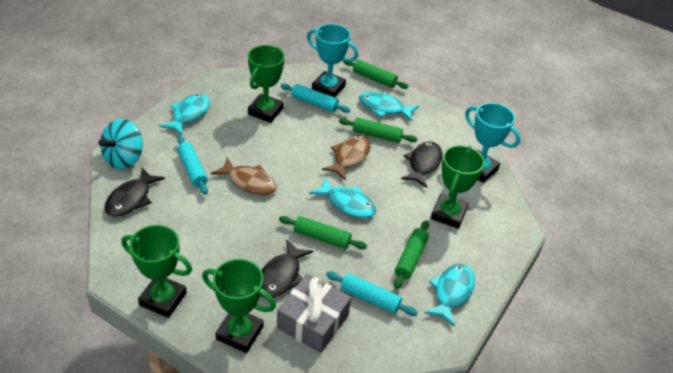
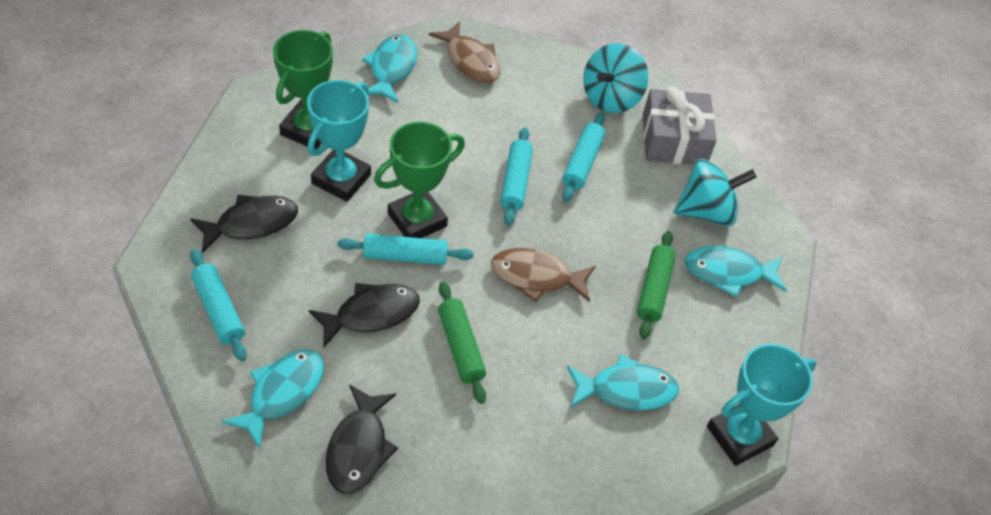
green rolling pin: 4 -> 2
green trophy: 4 -> 2
turquoise rolling pin: 3 -> 4
turquoise spinning top: 1 -> 2

